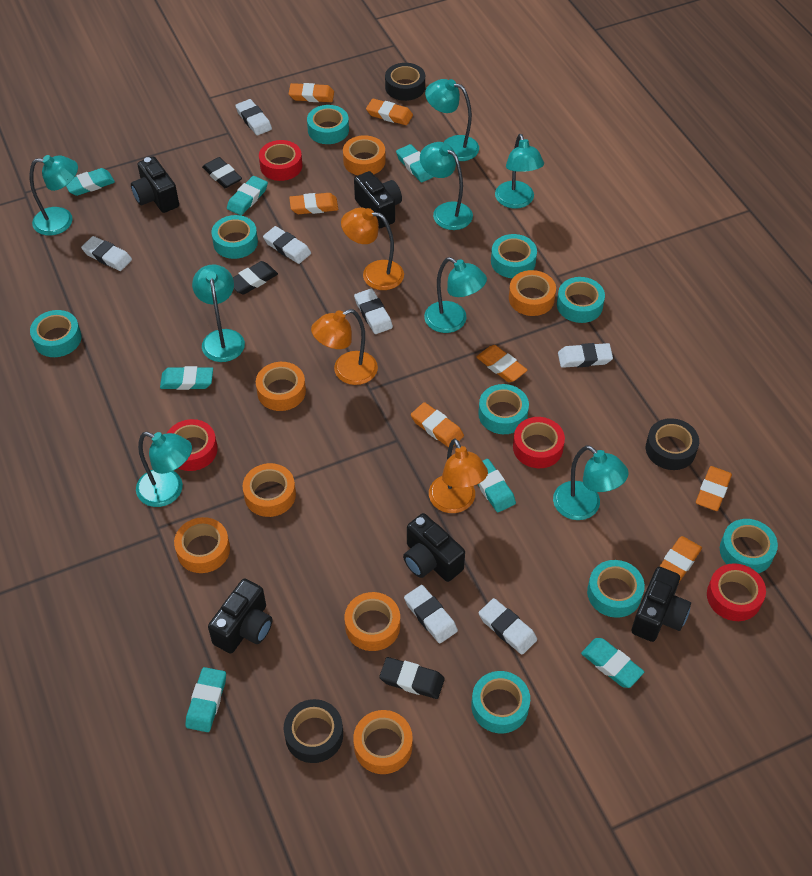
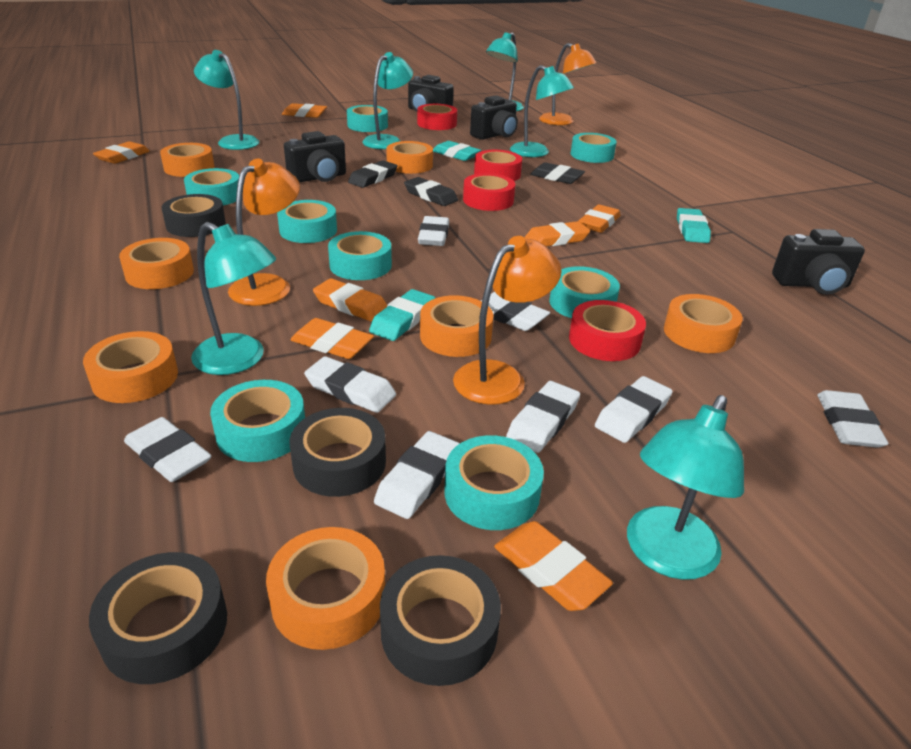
black camera: 5 -> 4
black tape: 3 -> 4
turquoise eraser: 7 -> 3
turquoise lamp: 8 -> 6
turquoise tape: 9 -> 8
white eraser: 7 -> 8

